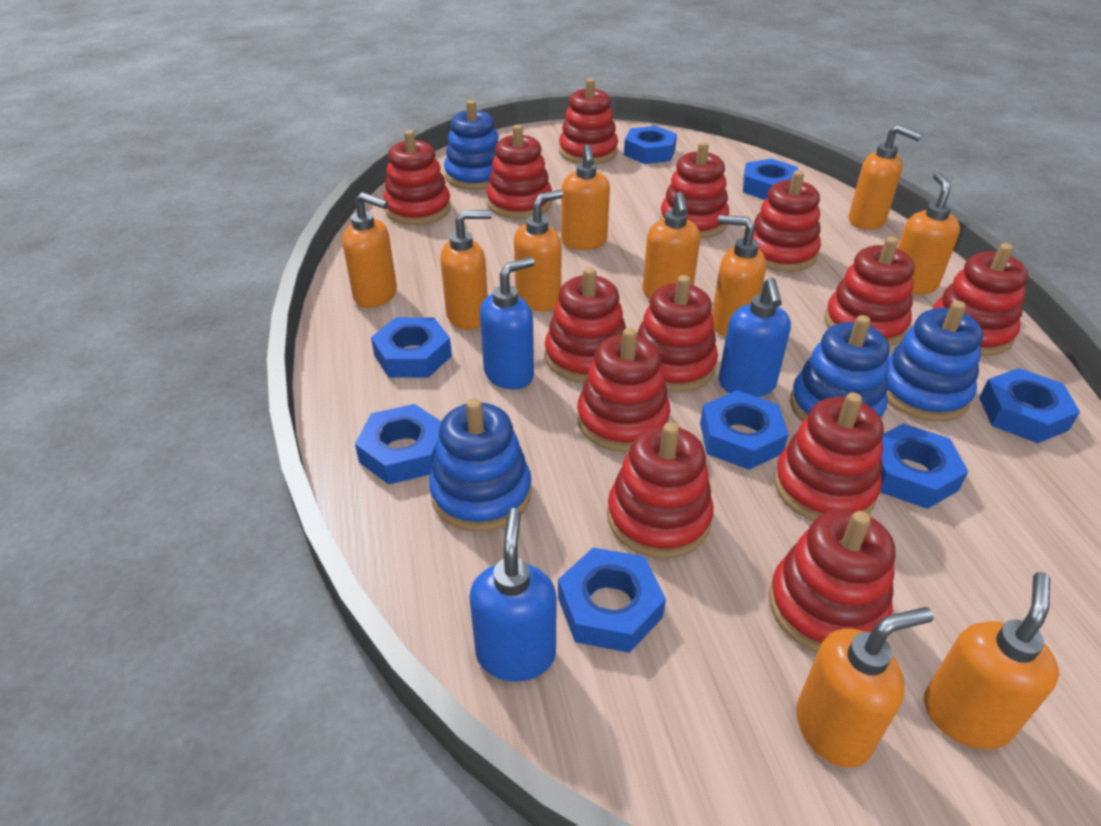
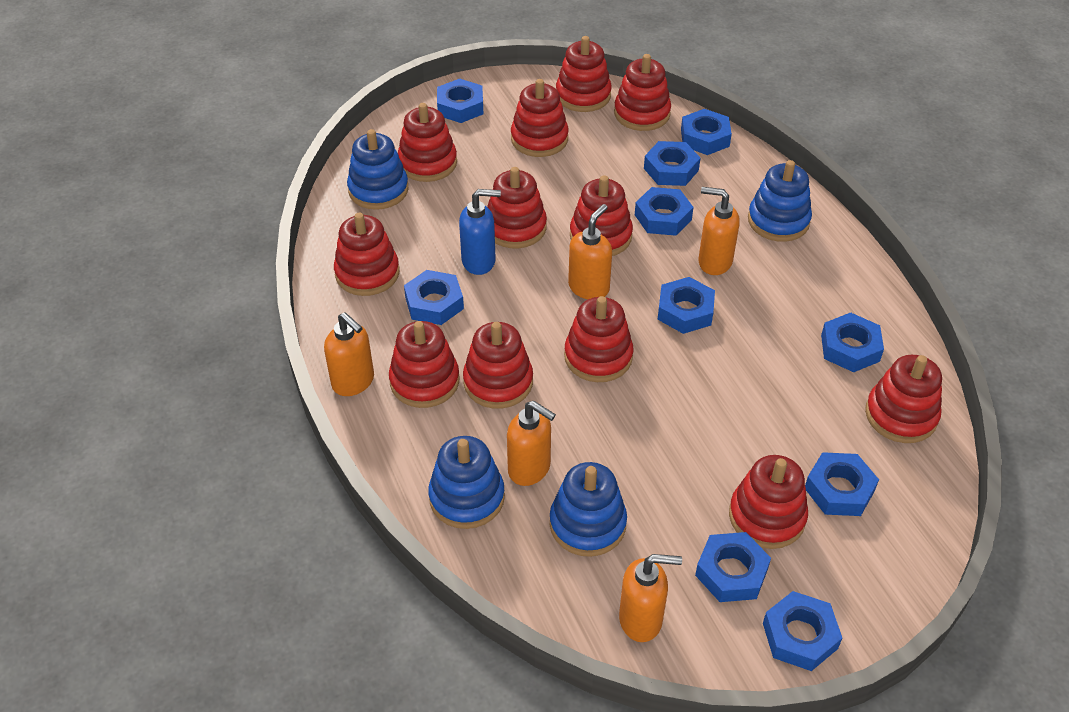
blue nut: 8 -> 10
blue soap dispenser: 3 -> 1
orange soap dispenser: 10 -> 5
red stacking toy: 13 -> 12

